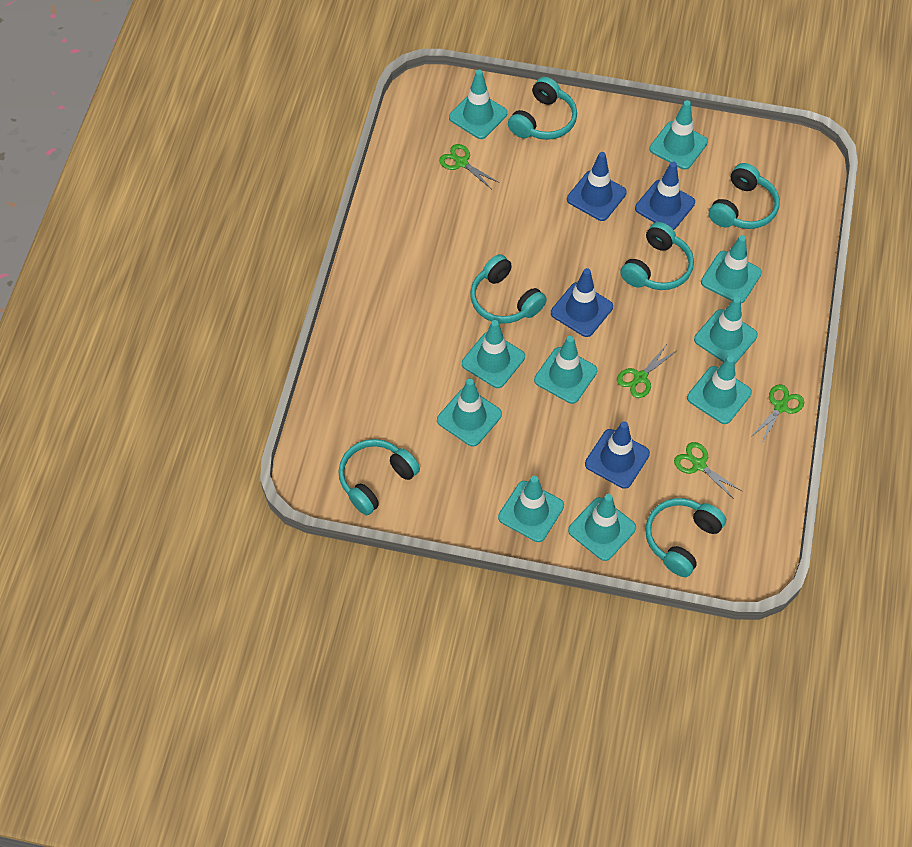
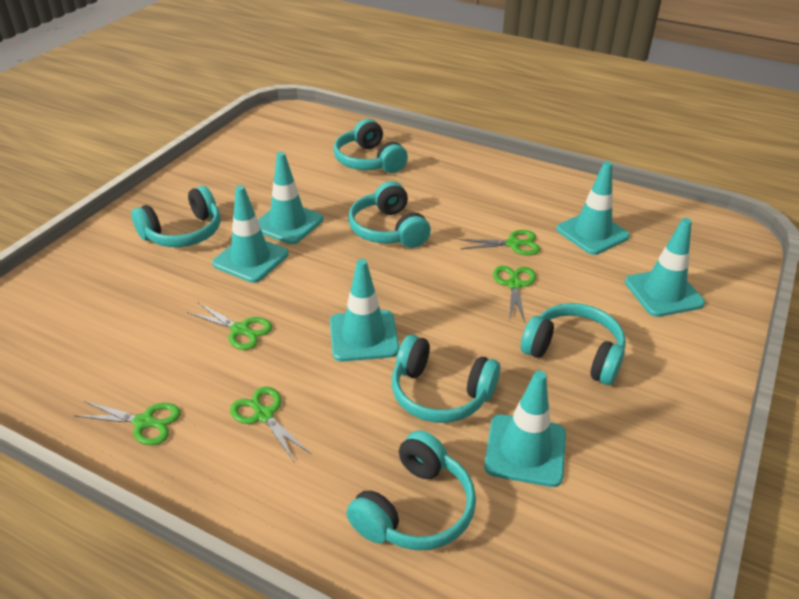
blue traffic cone: 4 -> 0
green scissors: 4 -> 5
turquoise traffic cone: 10 -> 6

